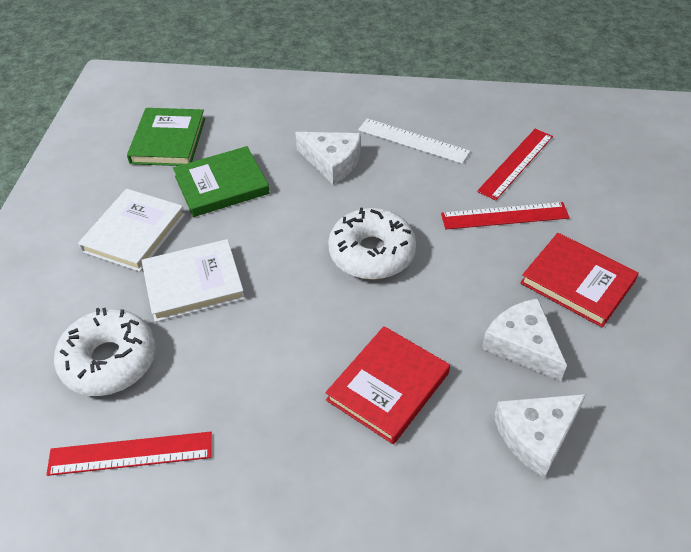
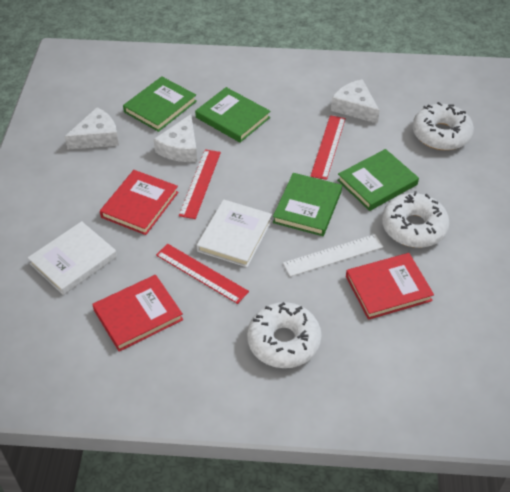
green book: 2 -> 4
red book: 2 -> 3
white donut: 2 -> 3

